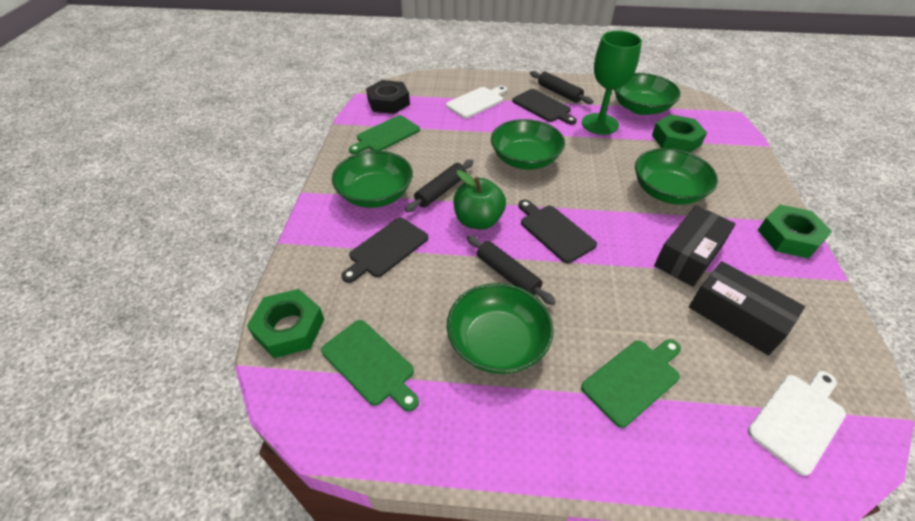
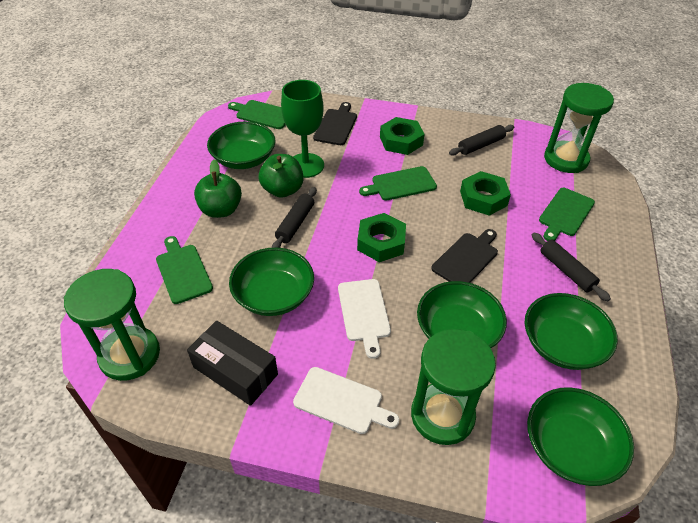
black box: 2 -> 1
black cutting board: 3 -> 2
black nut: 1 -> 0
green apple: 1 -> 2
green cutting board: 3 -> 4
green hourglass: 0 -> 3

